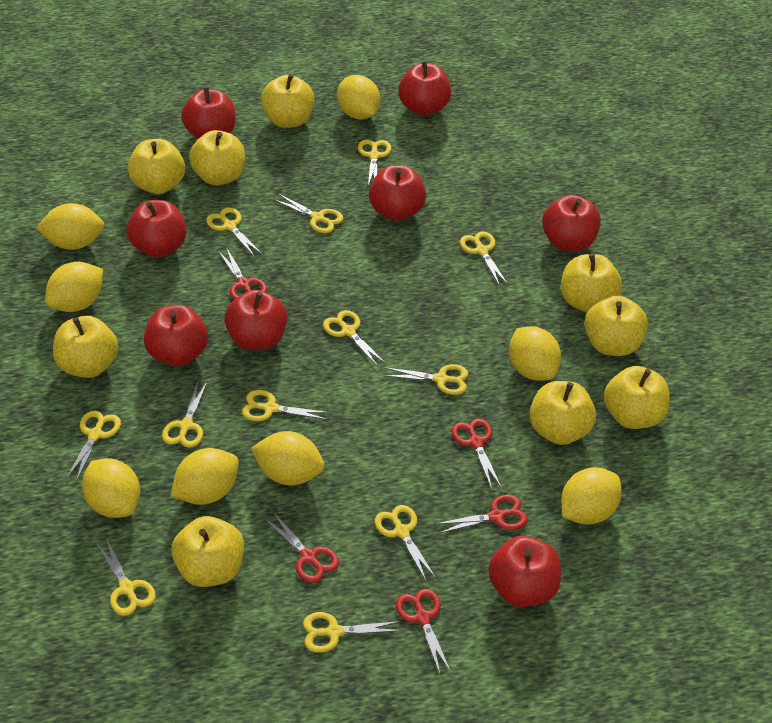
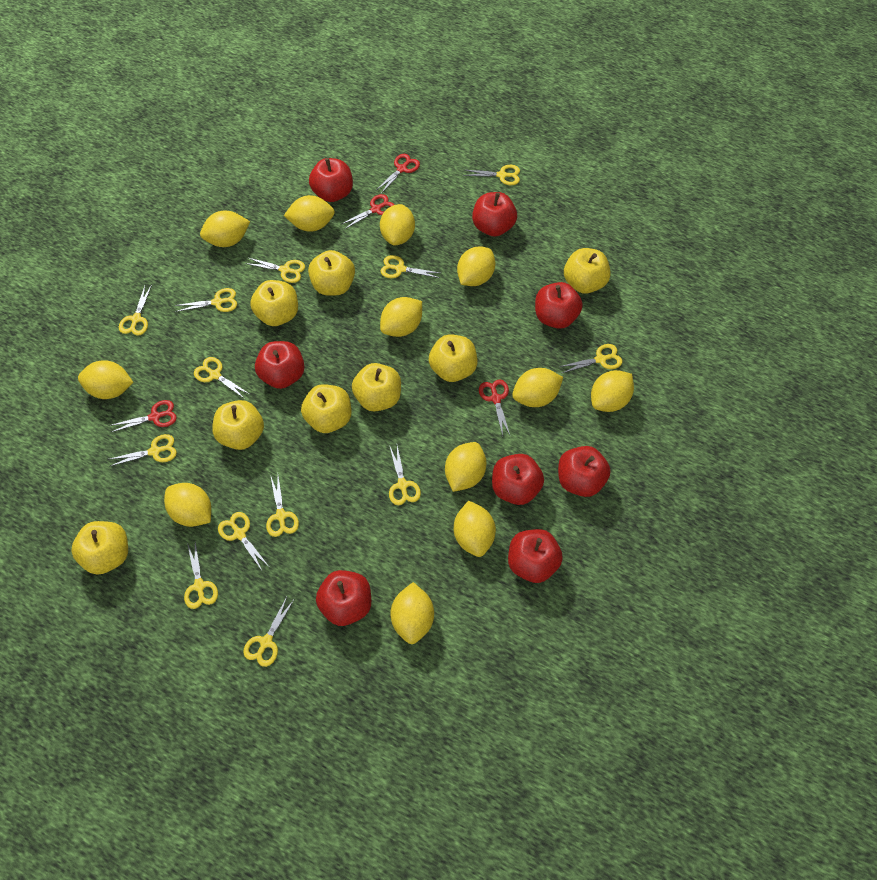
red scissors: 5 -> 4
yellow apple: 9 -> 8
yellow lemon: 8 -> 12
yellow scissors: 12 -> 13

